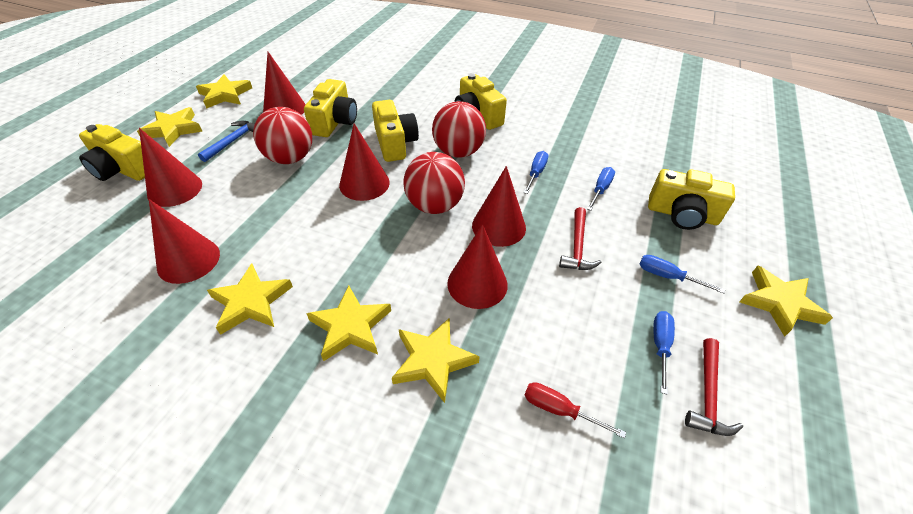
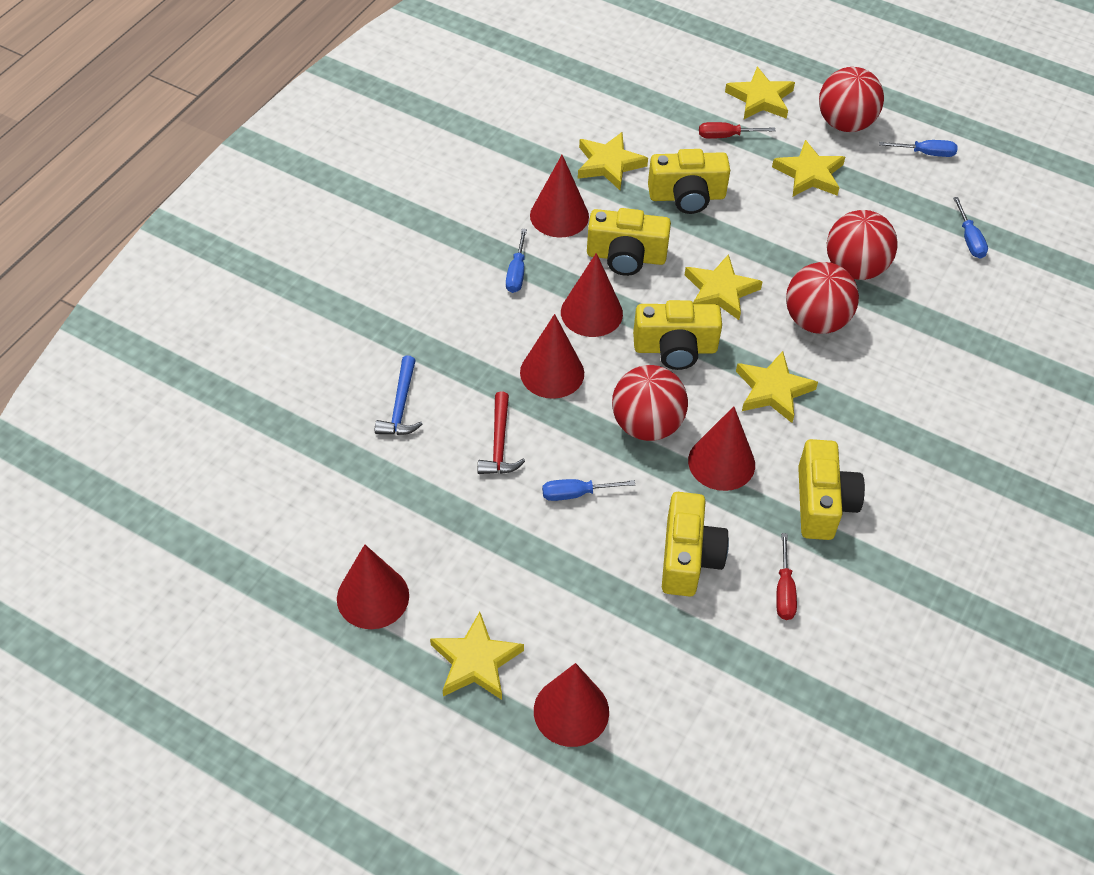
red ball: 3 -> 4
red hammer: 2 -> 1
red screwdriver: 1 -> 2

